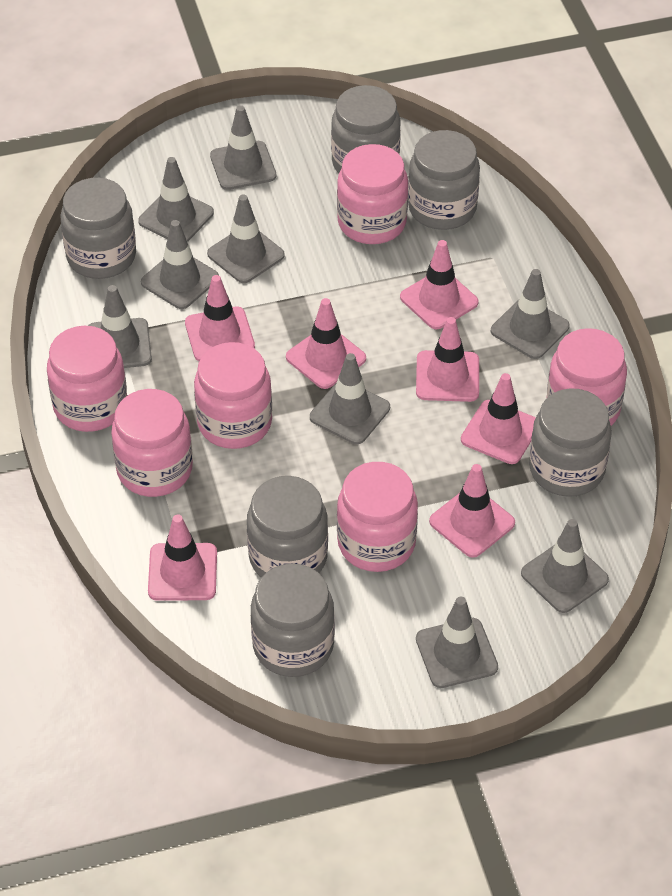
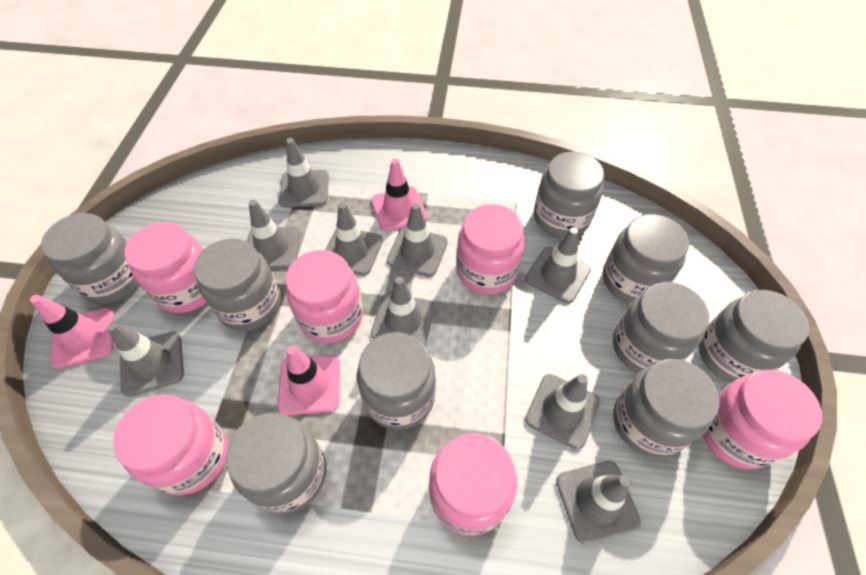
grey jar: 6 -> 9
pink traffic cone: 7 -> 3

